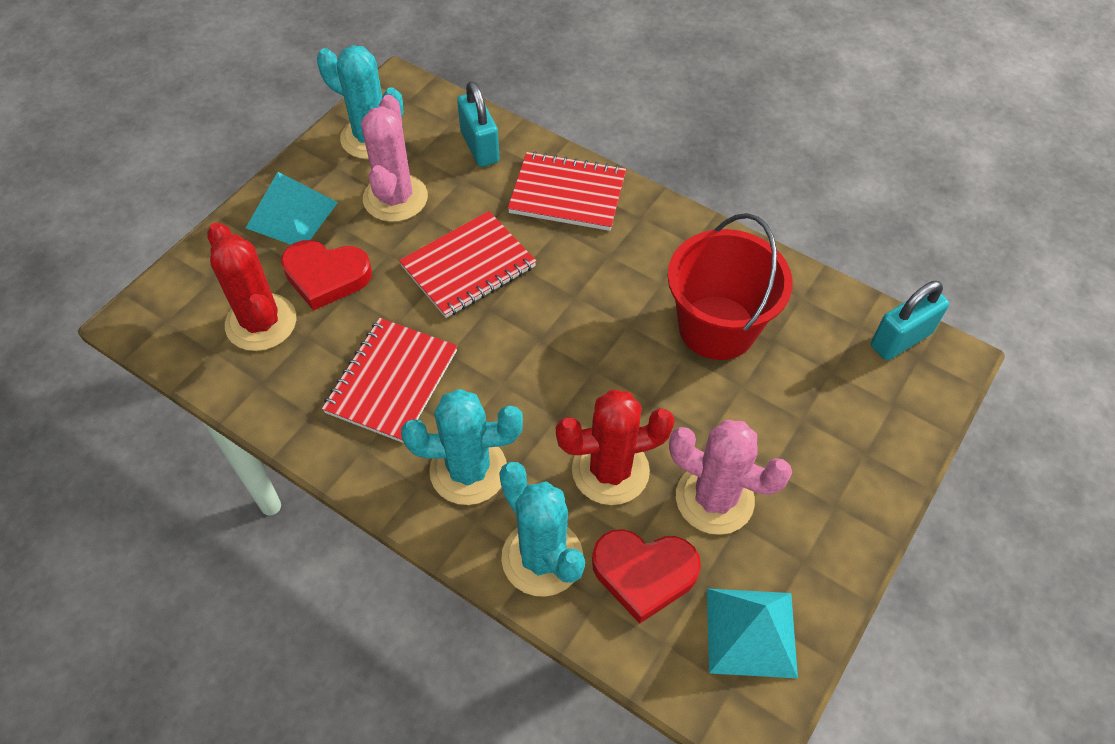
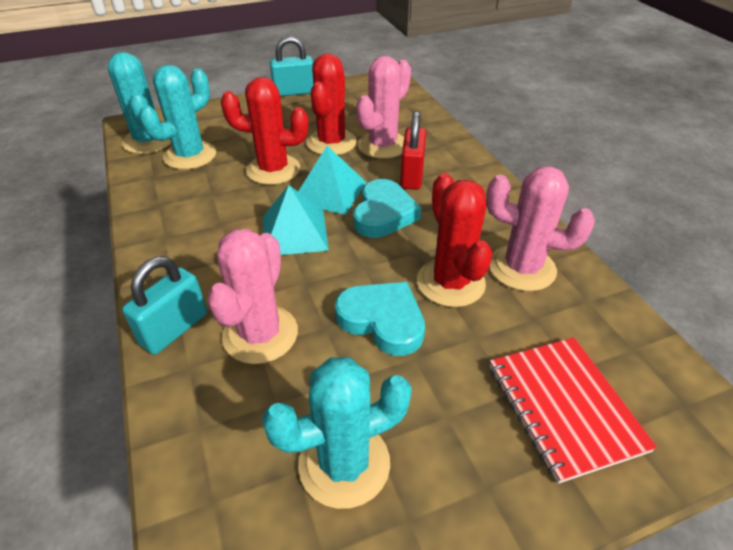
pink cactus: 2 -> 3
red bucket: 1 -> 0
red cactus: 2 -> 3
red heart: 2 -> 0
red notebook: 3 -> 1
red padlock: 0 -> 1
turquoise heart: 0 -> 2

